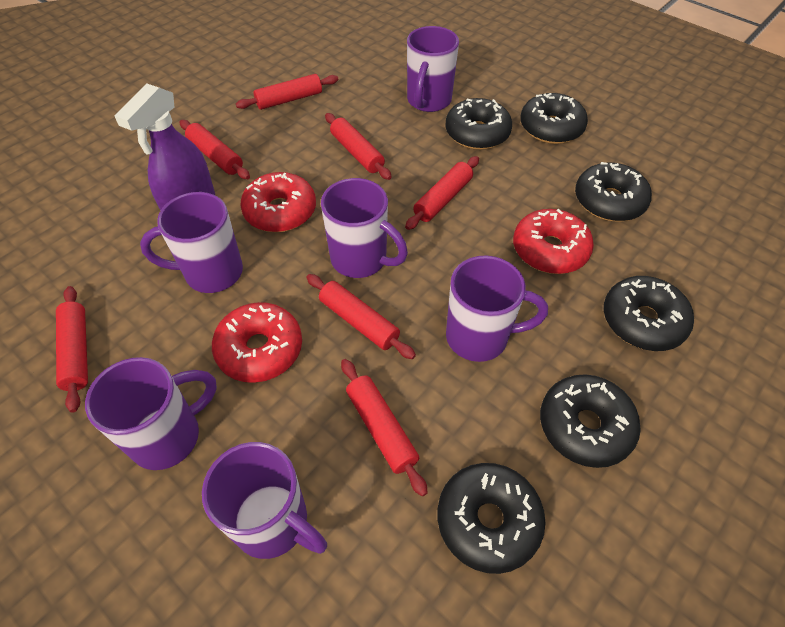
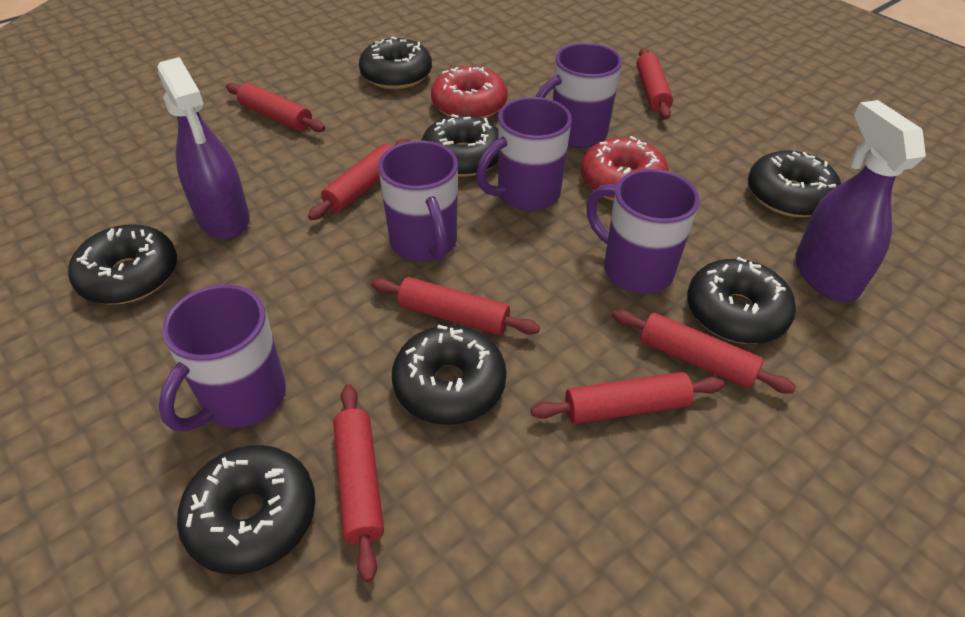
black donut: 6 -> 7
purple mug: 6 -> 5
purple spray bottle: 1 -> 2
red donut: 3 -> 2

